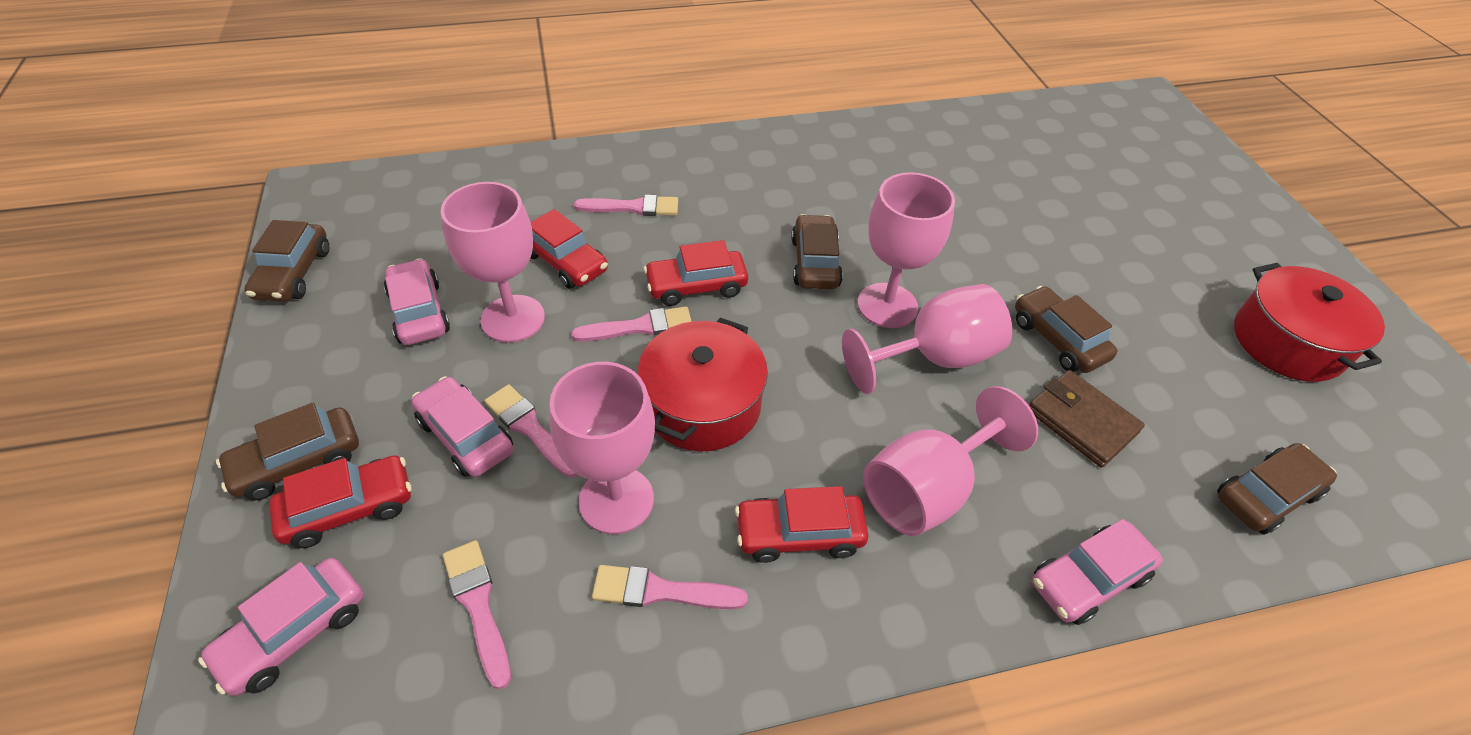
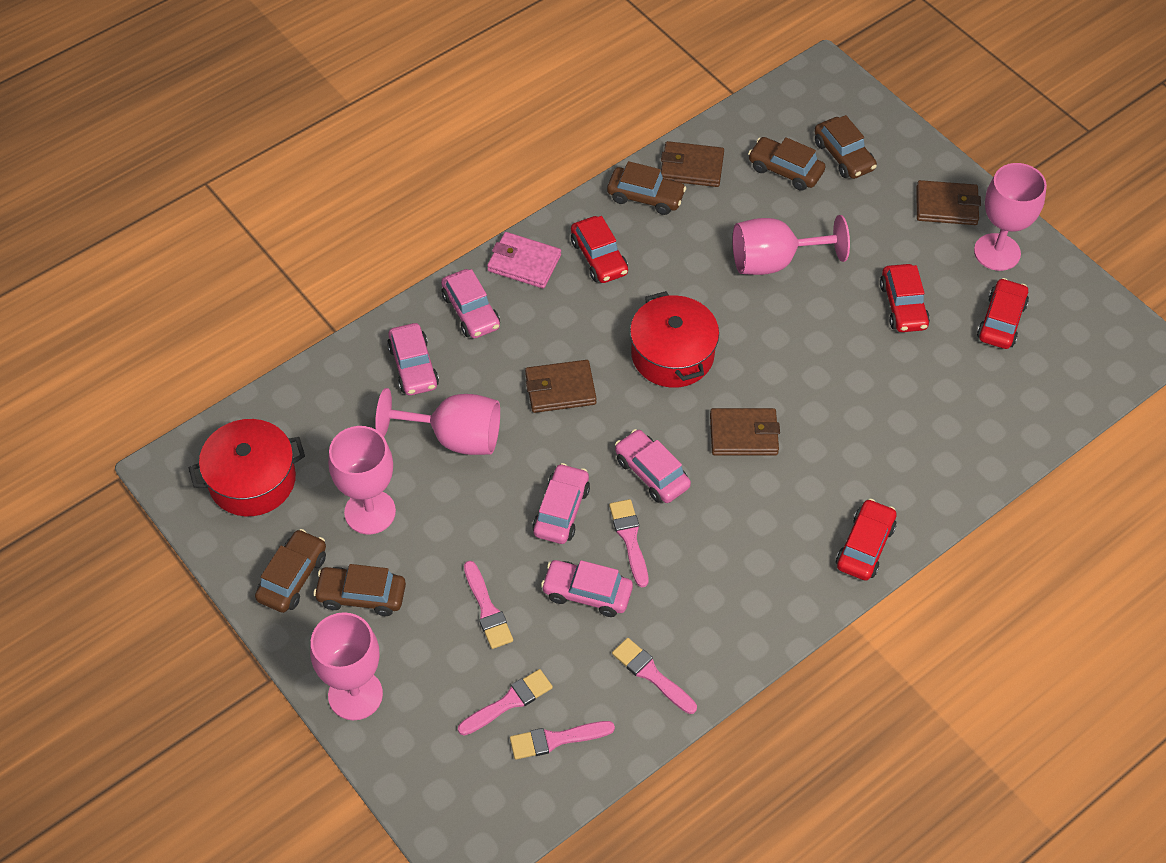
brown wallet: 1 -> 4
pink car: 4 -> 5
pink wallet: 0 -> 1

